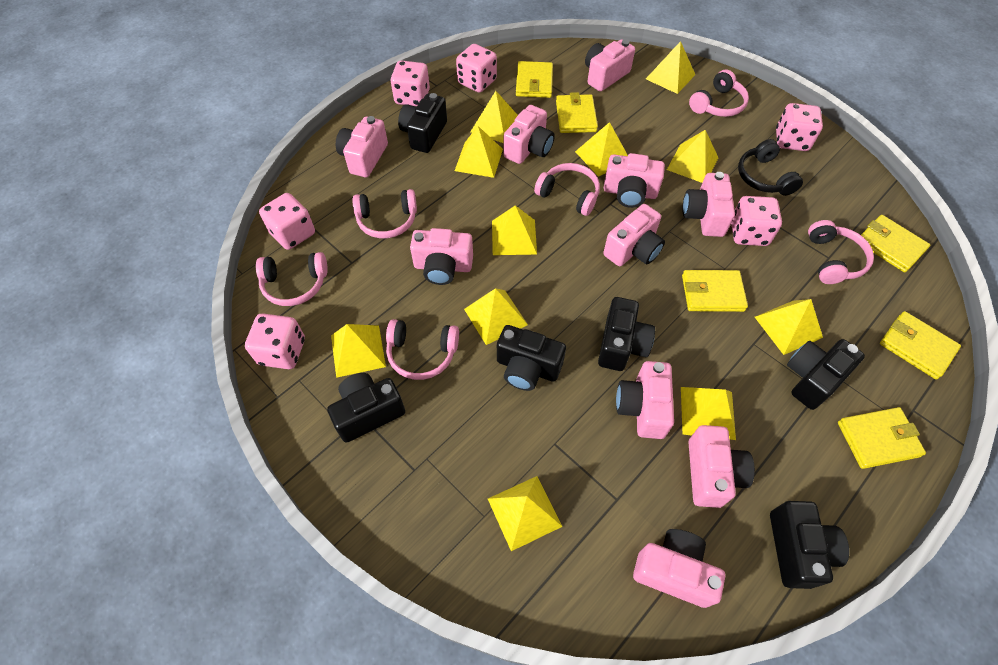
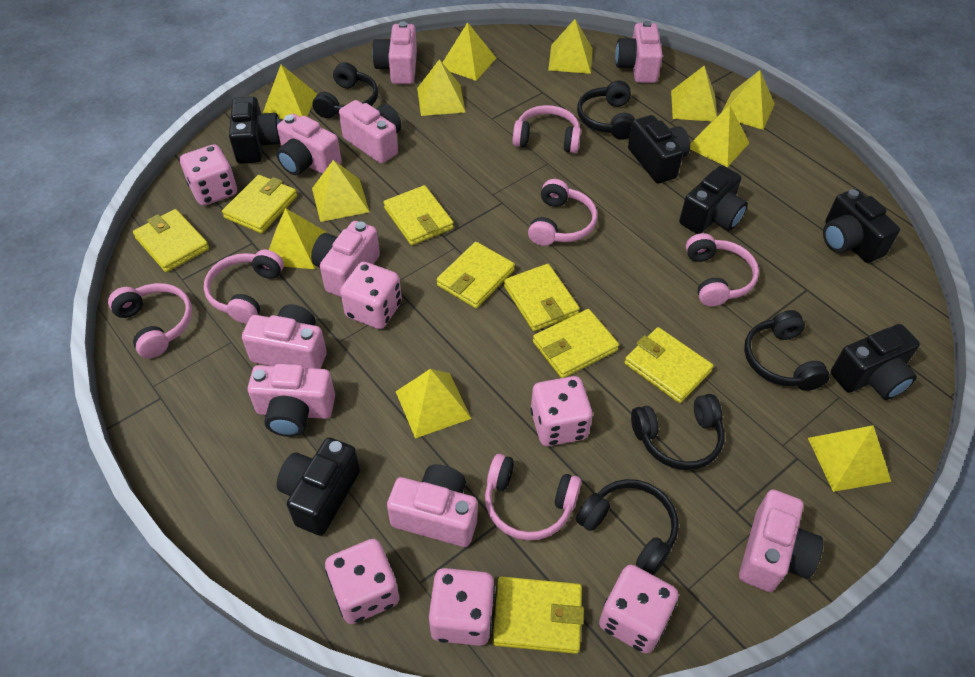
black headphones: 1 -> 5
pink camera: 10 -> 9
yellow wallet: 6 -> 8

